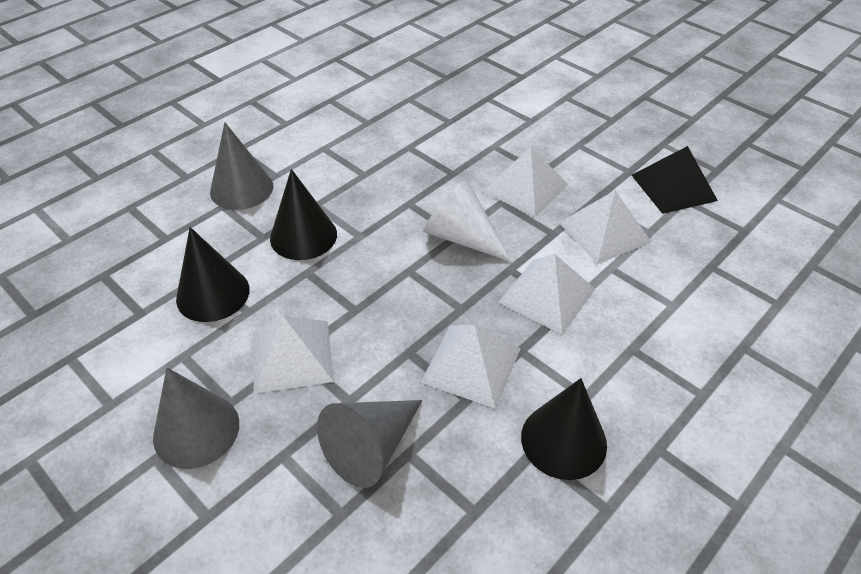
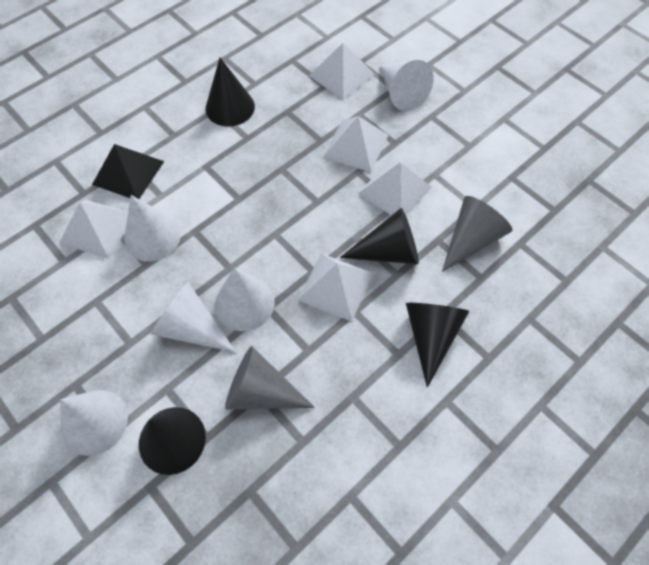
black cone: 3 -> 4
grey cone: 3 -> 2
white cone: 1 -> 5

